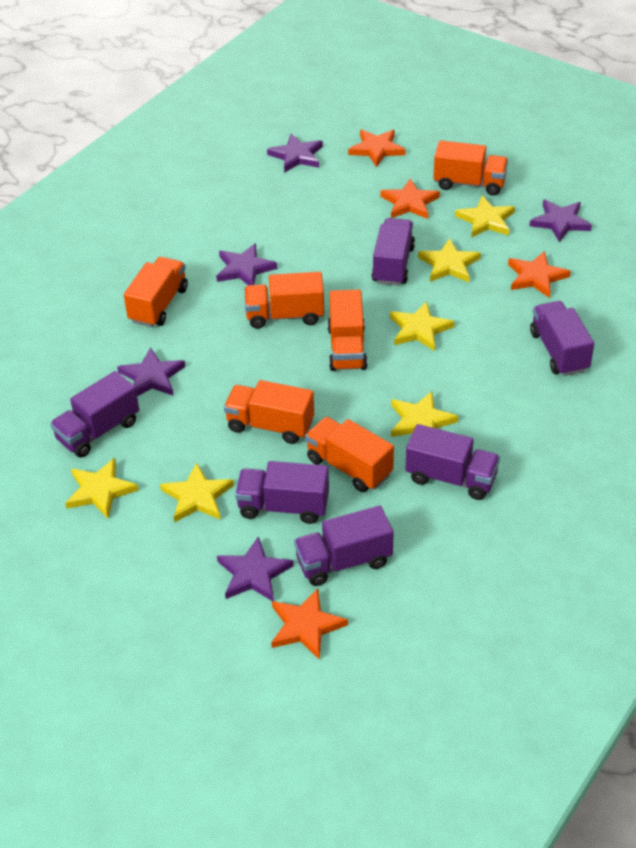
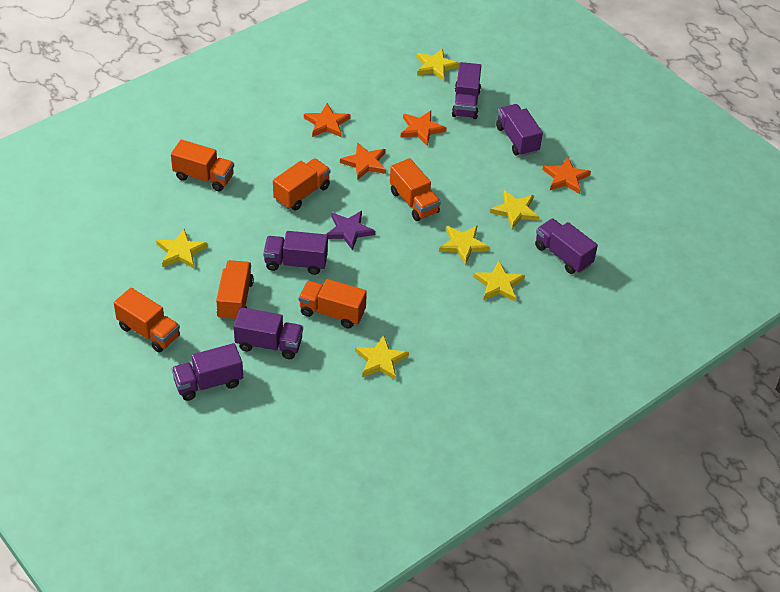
purple star: 5 -> 1

